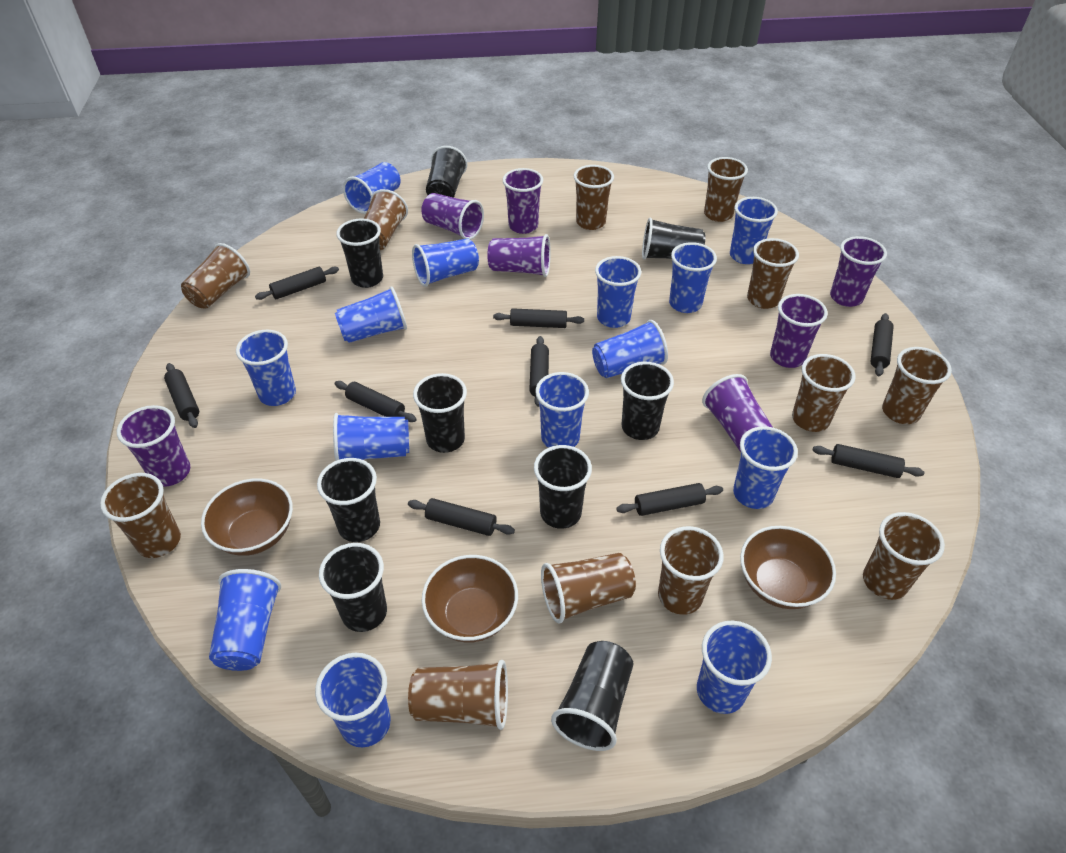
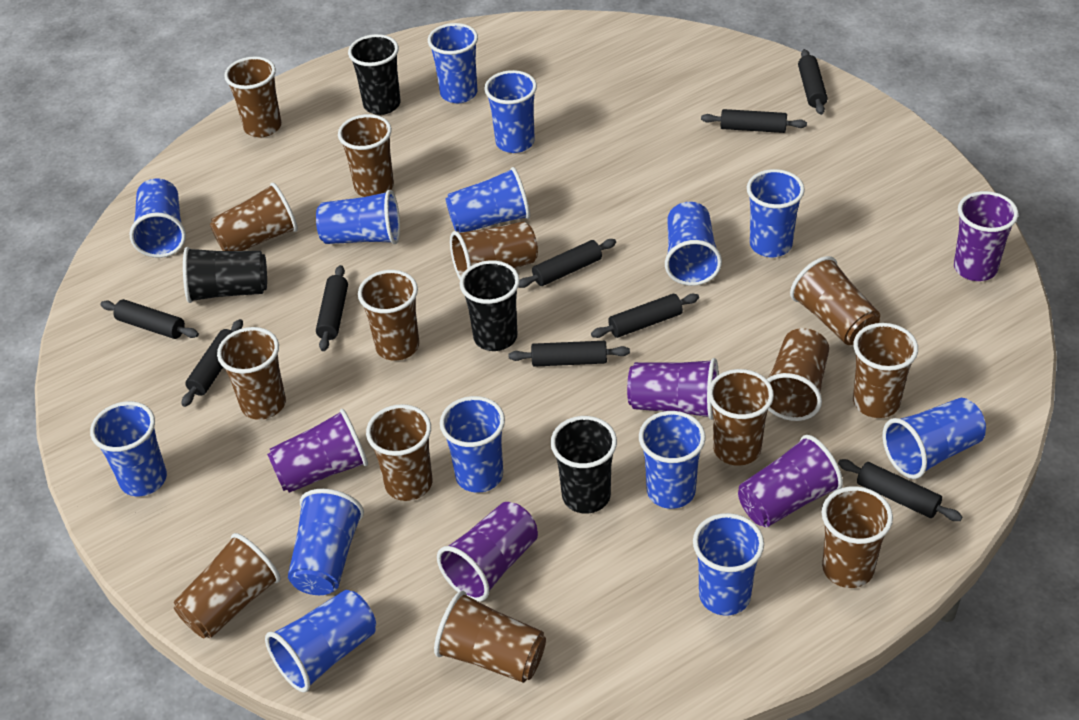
black cup: 9 -> 4
brown bowl: 3 -> 0
brown cup: 12 -> 14
purple cup: 7 -> 5

